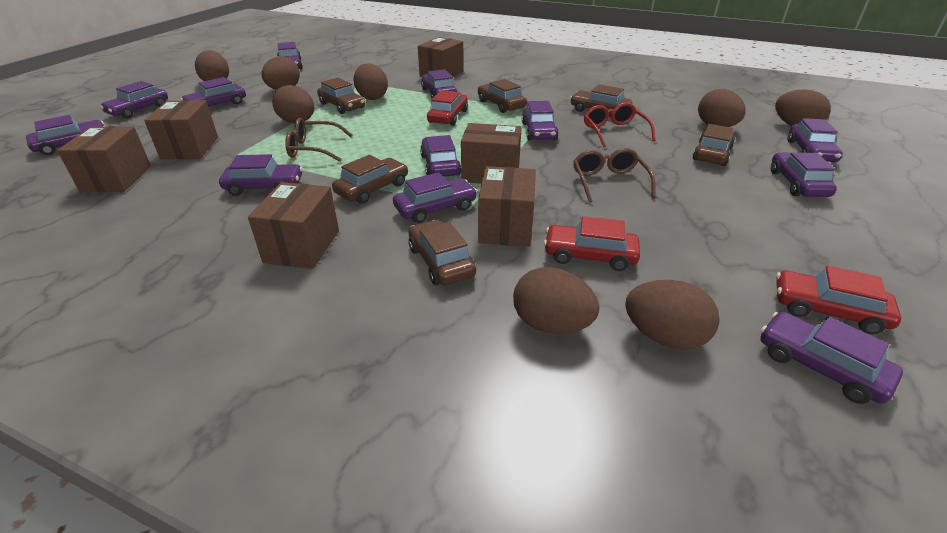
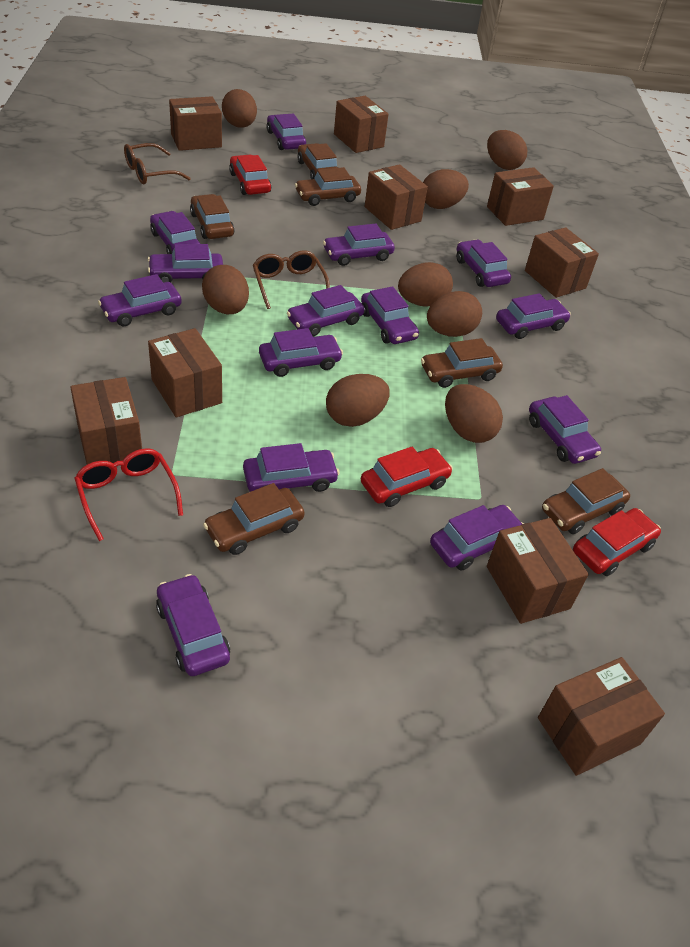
brown box: 6 -> 9
purple car: 12 -> 14

